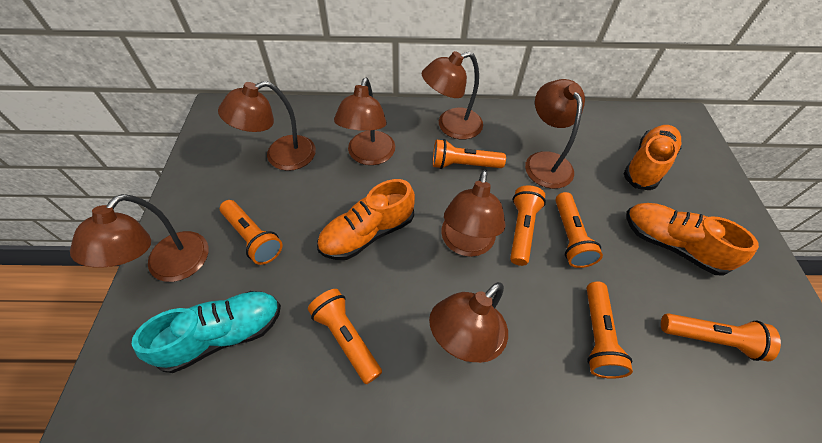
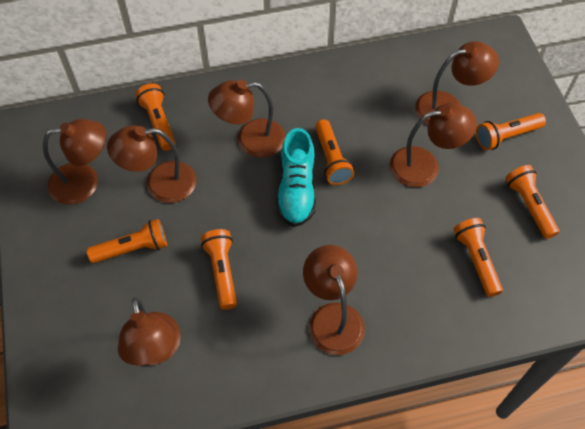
orange shoe: 3 -> 0

